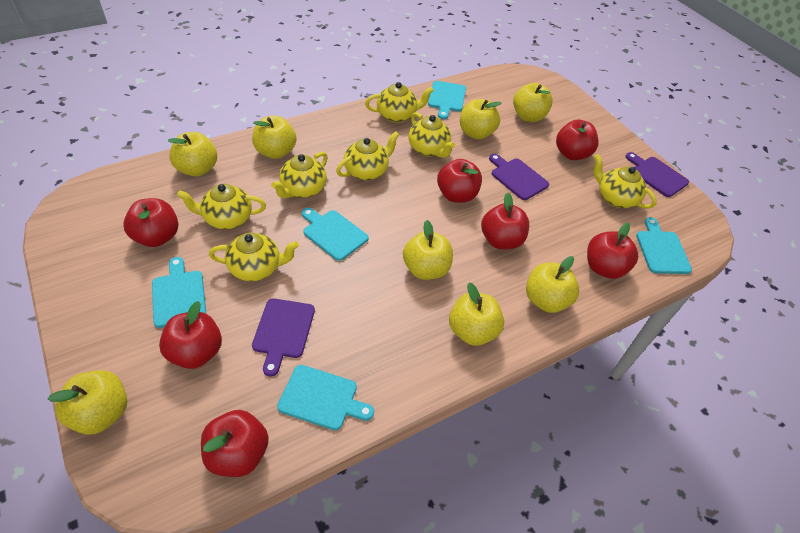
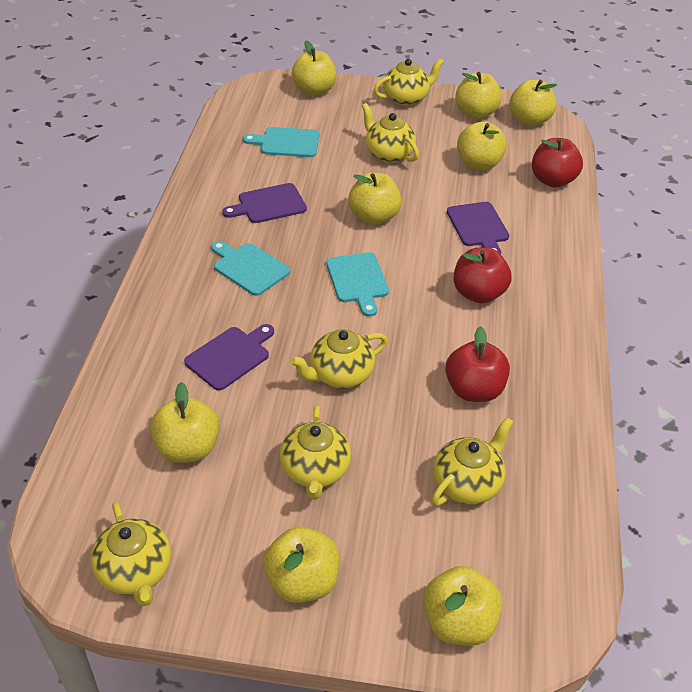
red apple: 7 -> 3
turquoise cutting board: 5 -> 3
yellow teapot: 7 -> 6

